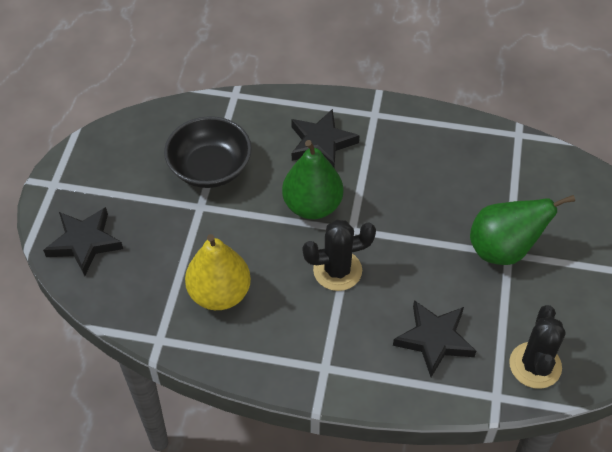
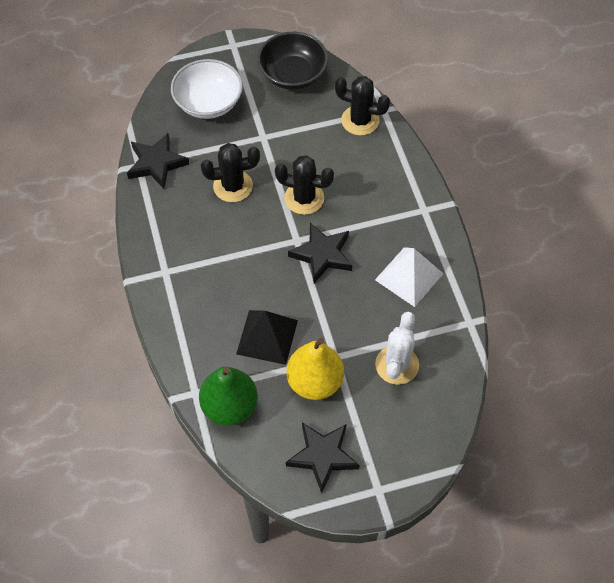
black cactus: 2 -> 3
black pyramid: 0 -> 1
green pear: 2 -> 1
white bowl: 0 -> 1
white cactus: 0 -> 1
white pyramid: 0 -> 1

